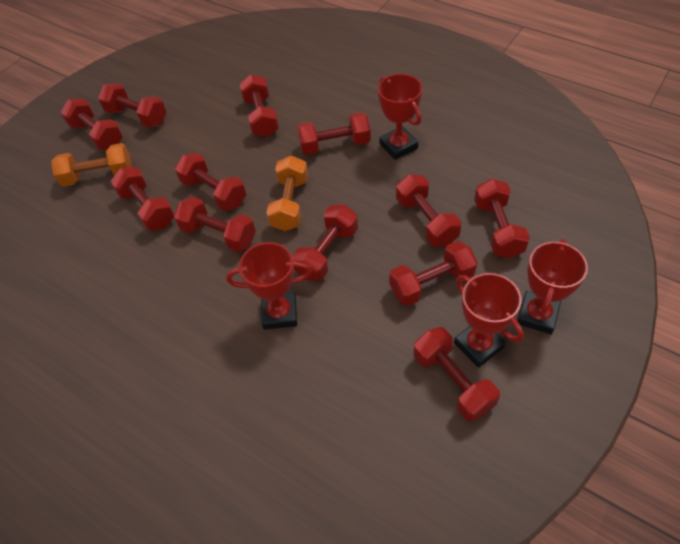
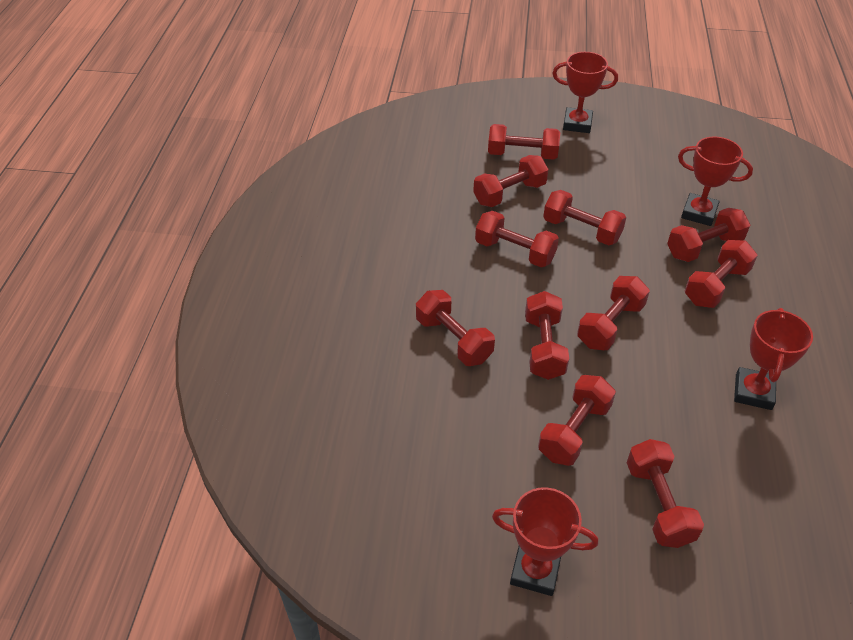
orange dumbbell: 2 -> 0
red dumbbell: 12 -> 11

